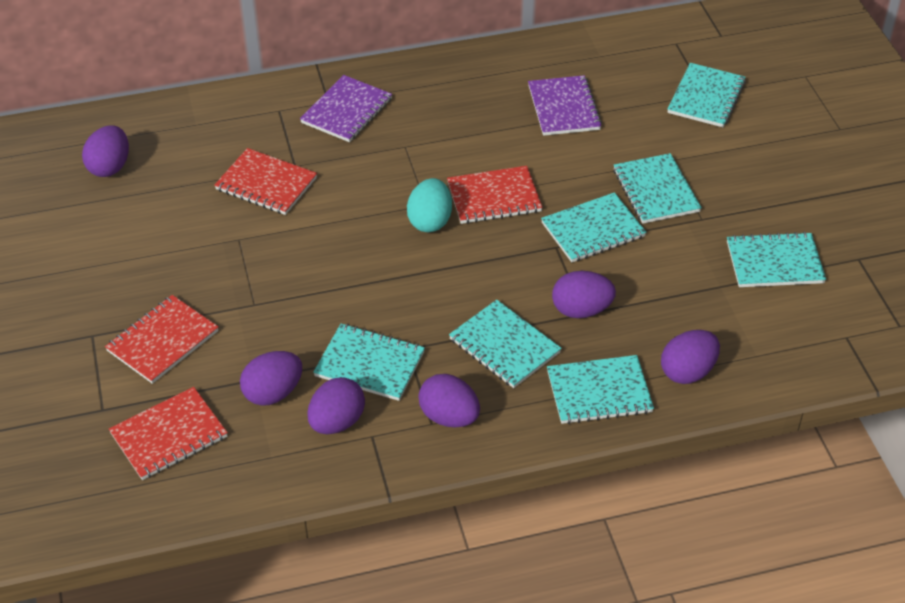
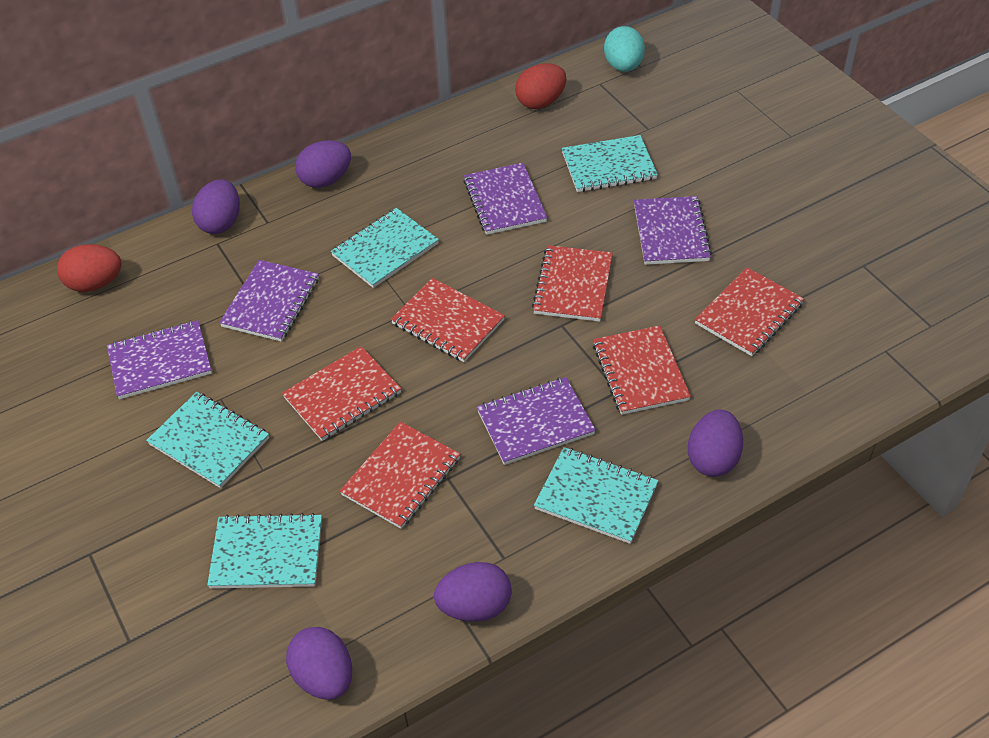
purple egg: 6 -> 5
purple notebook: 2 -> 5
red egg: 0 -> 2
red notebook: 4 -> 6
turquoise notebook: 7 -> 5

